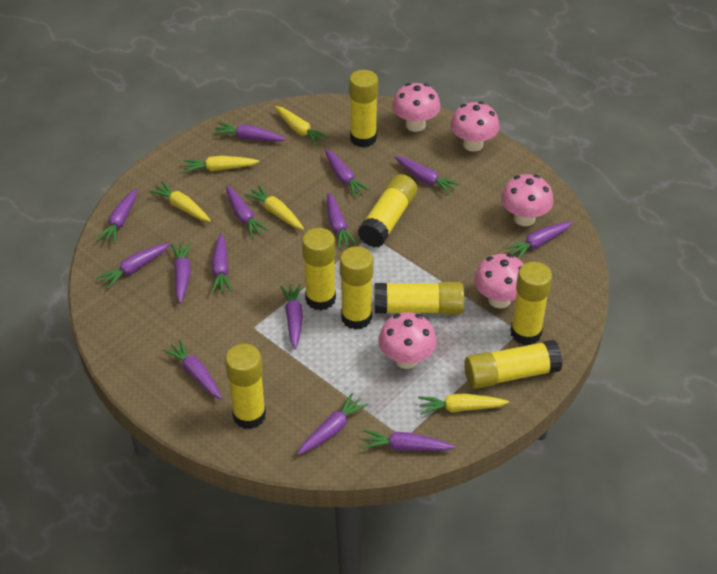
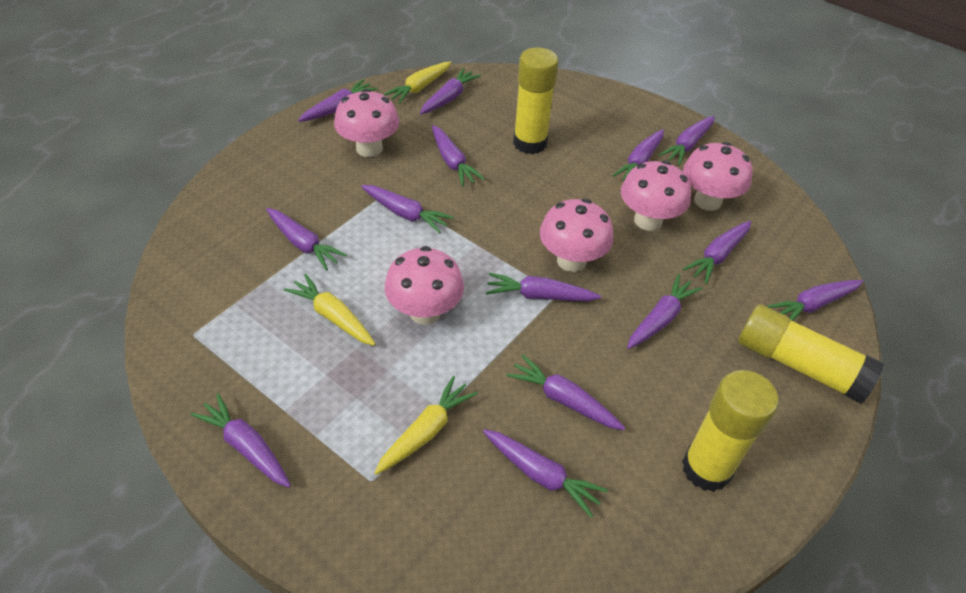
yellow carrot: 5 -> 3
yellow glue stick: 8 -> 3

